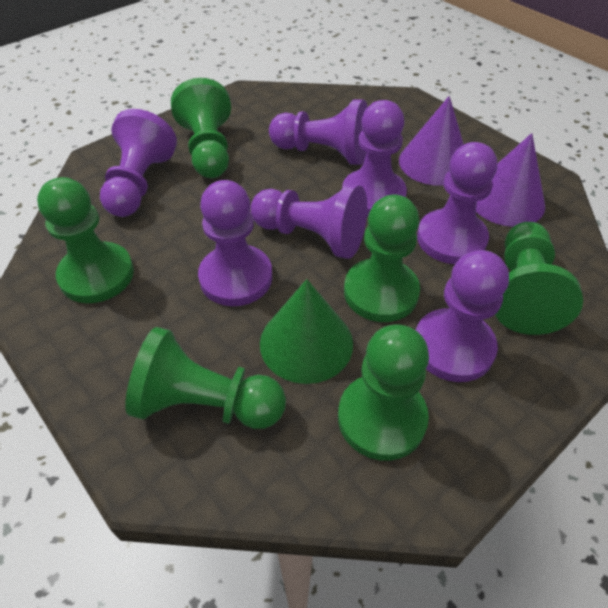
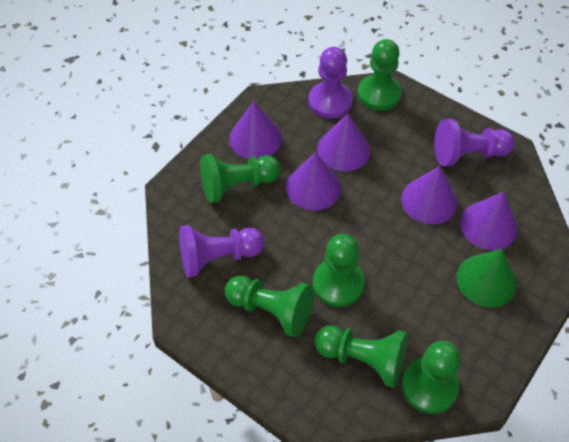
purple cone: 2 -> 5
purple pawn: 7 -> 3

